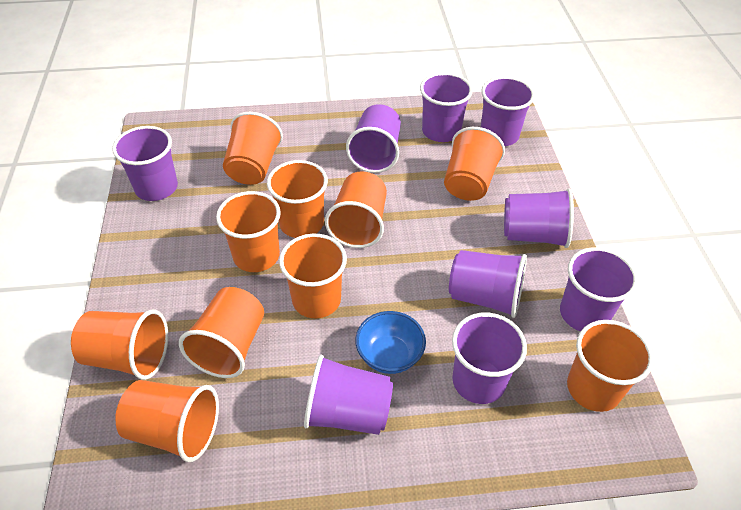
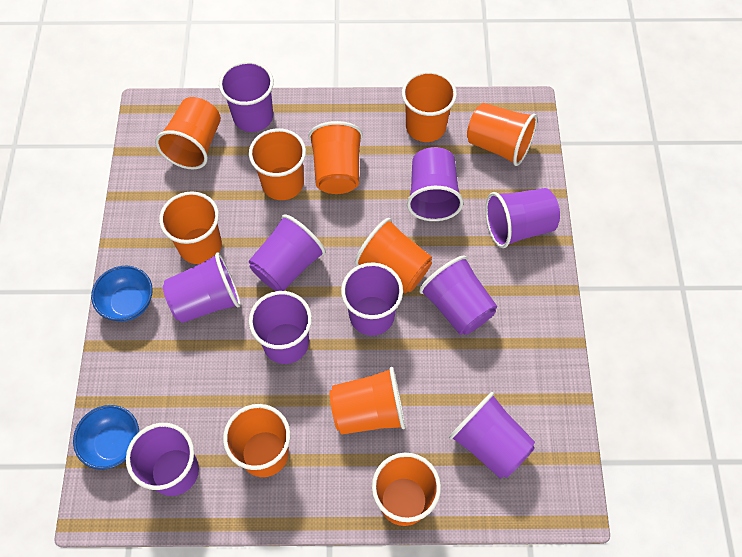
blue bowl: 1 -> 2
purple cup: 9 -> 10

